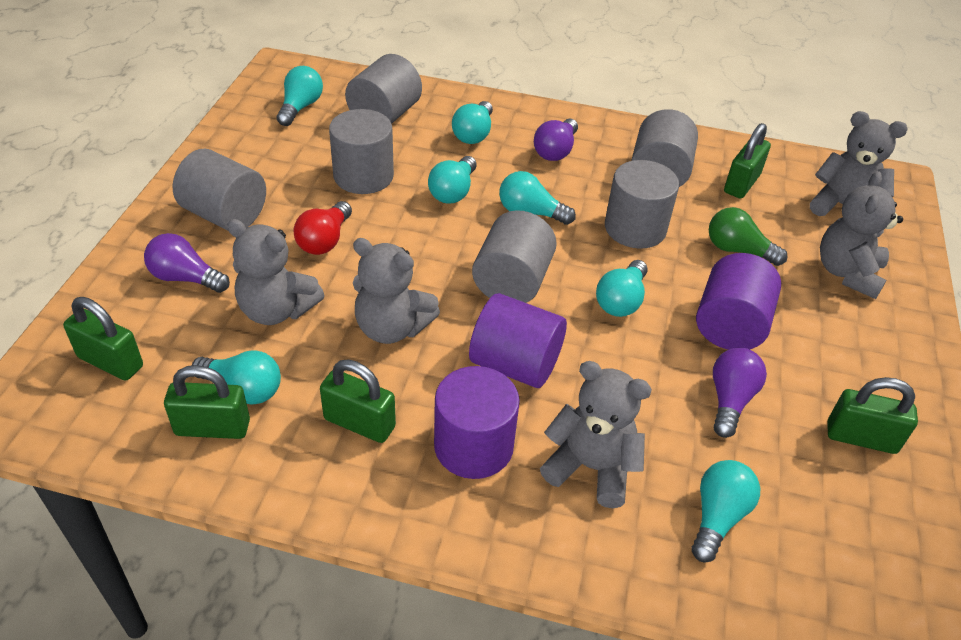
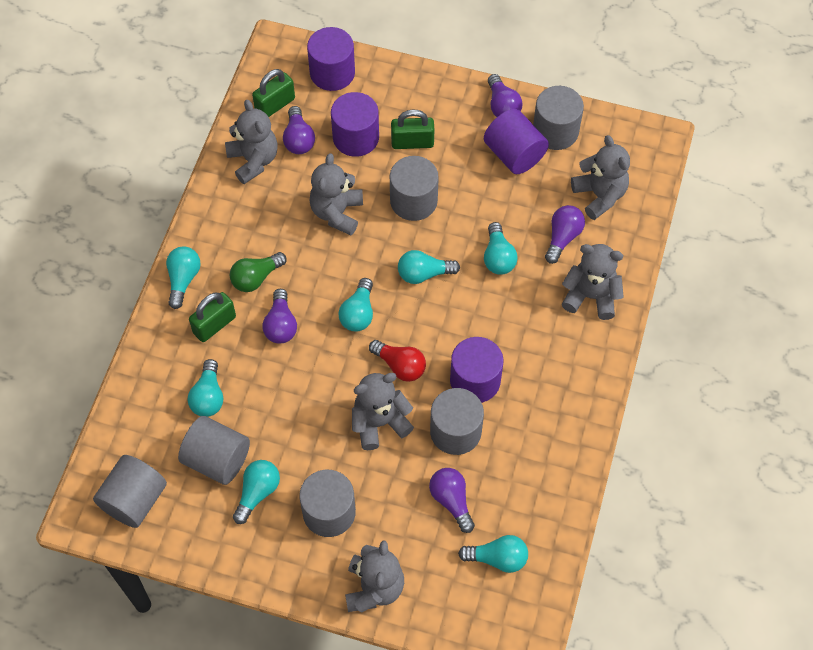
green padlock: 5 -> 3
grey teddy bear: 5 -> 6
purple cylinder: 3 -> 4
purple light bulb: 3 -> 5

